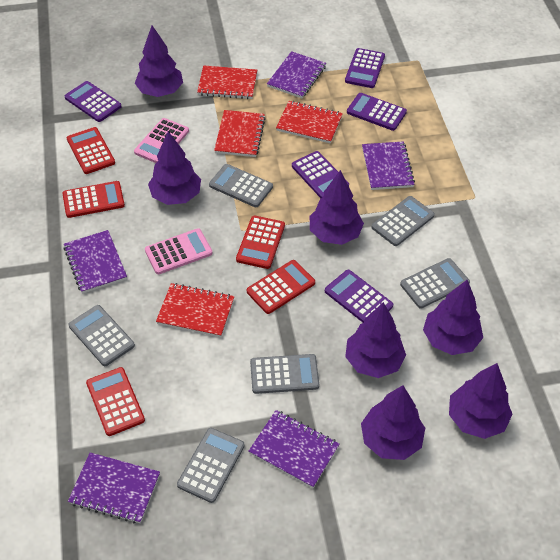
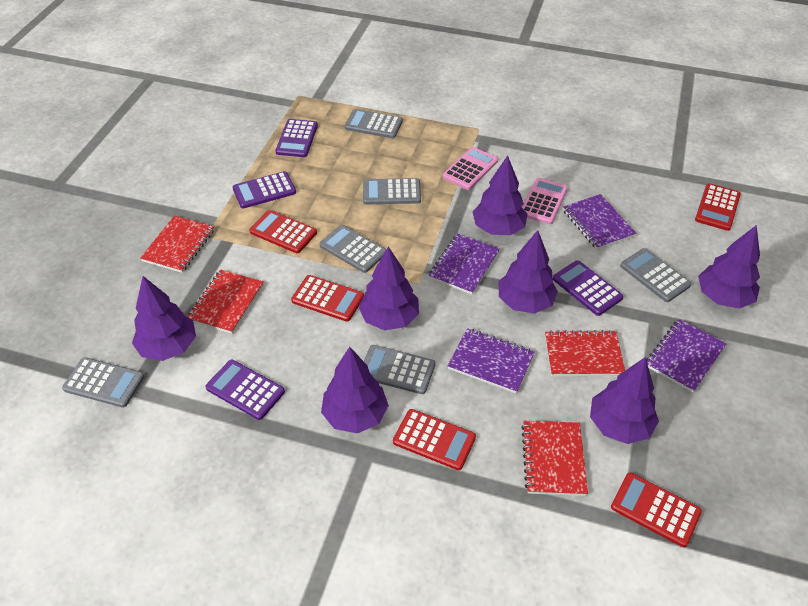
purple calculator: 5 -> 4
purple notebook: 5 -> 4

